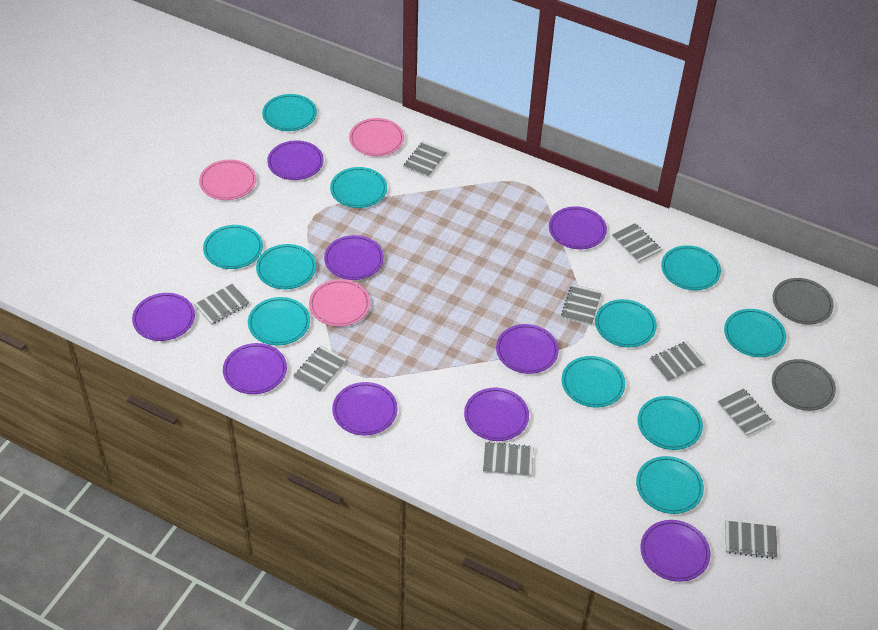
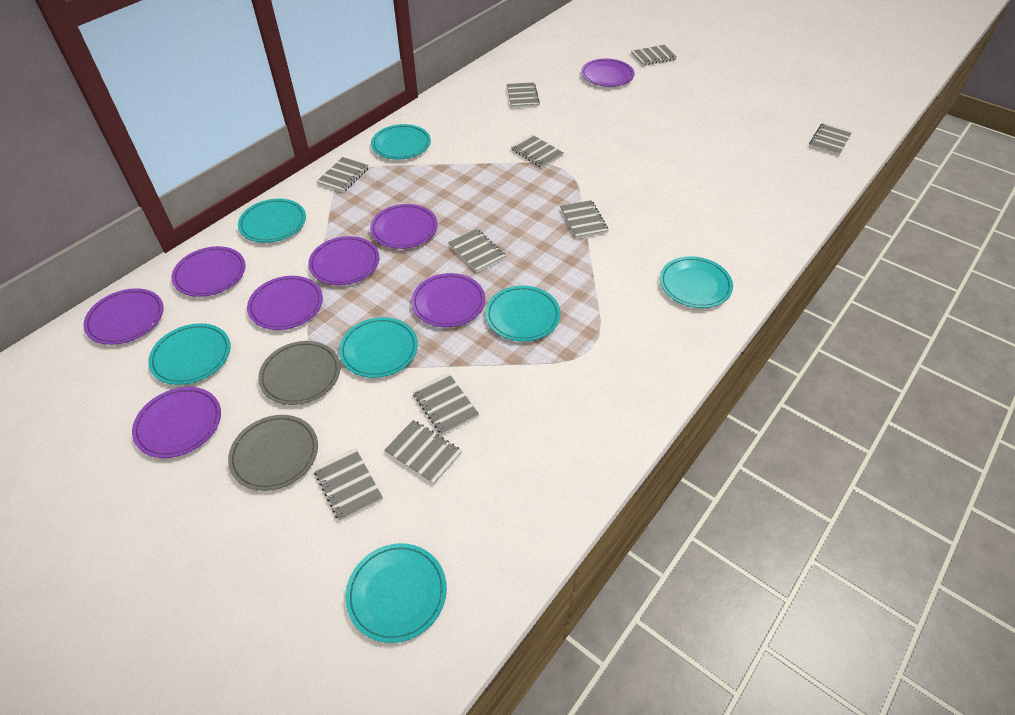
grey notebook: 9 -> 10
pink plate: 3 -> 0
purple plate: 9 -> 8
turquoise plate: 11 -> 7

